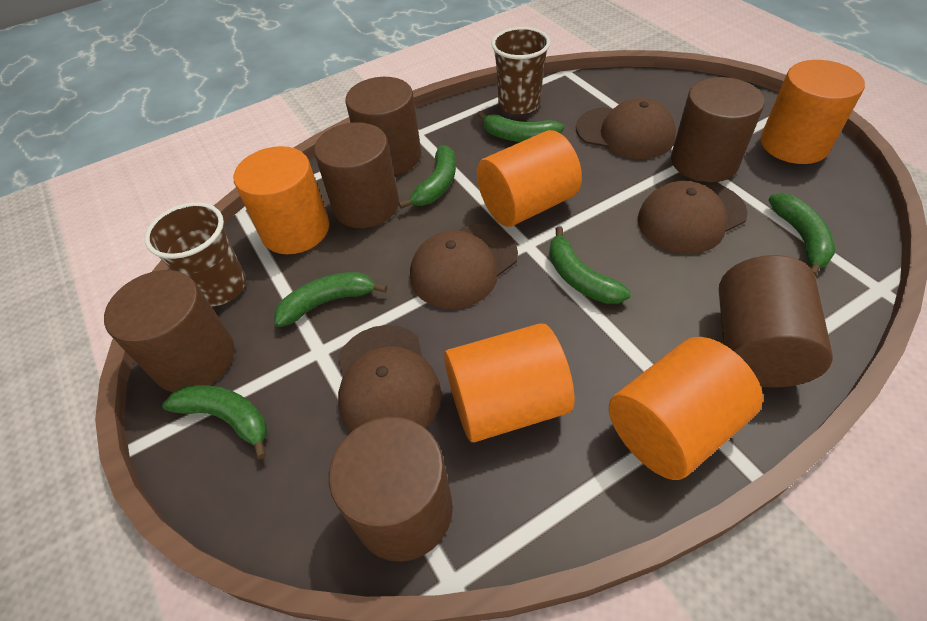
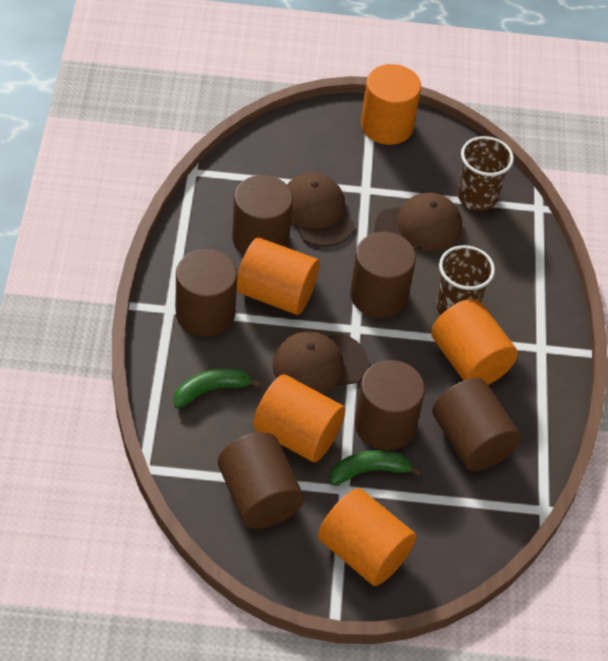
brown cap: 4 -> 3
green banana: 6 -> 2

